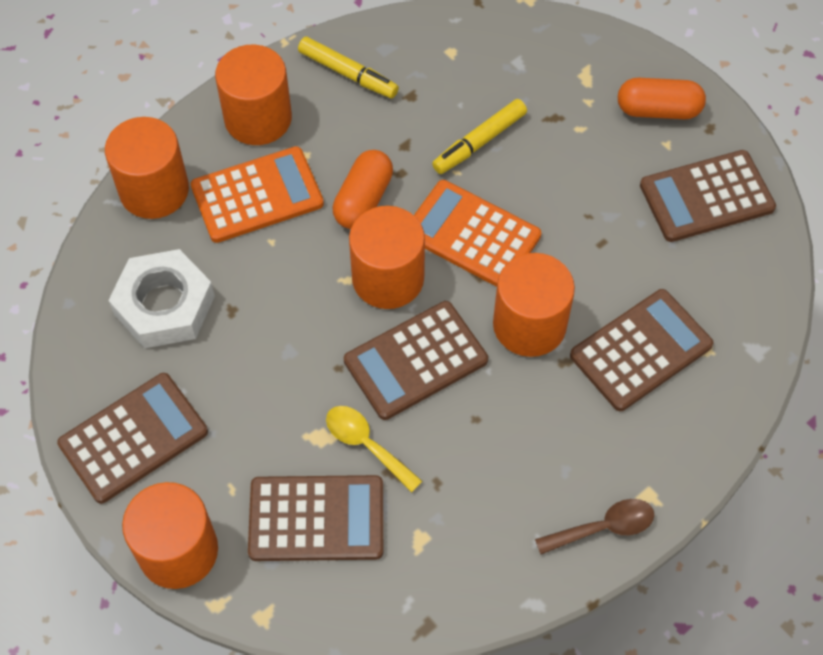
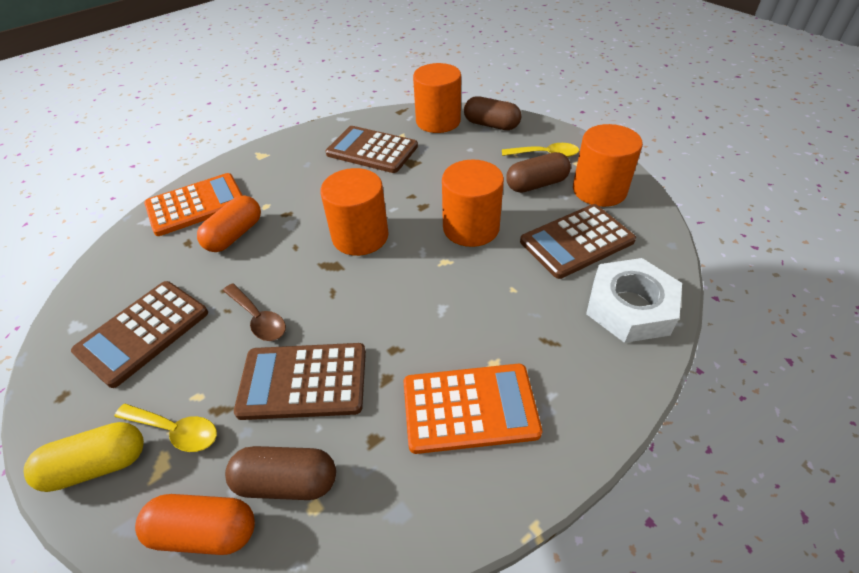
brown calculator: 5 -> 4
brown capsule: 0 -> 3
orange cylinder: 5 -> 4
yellow capsule: 0 -> 1
yellow marker: 2 -> 0
yellow spoon: 1 -> 2

